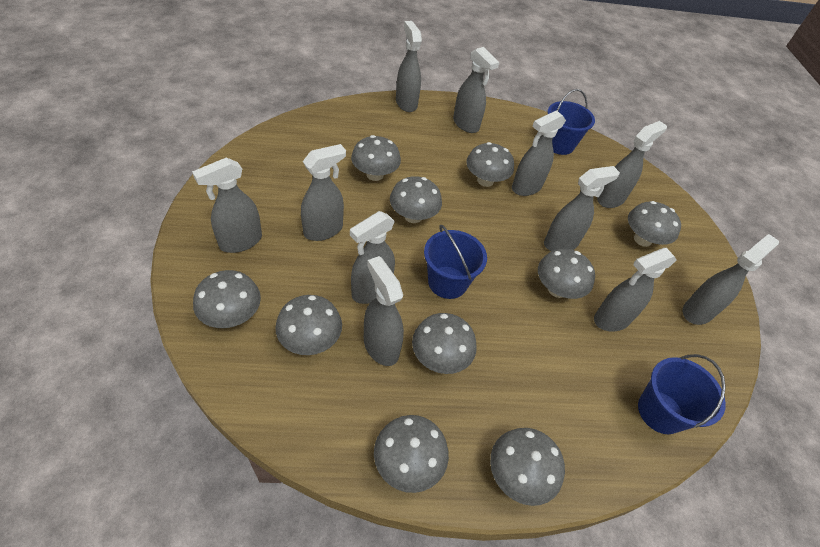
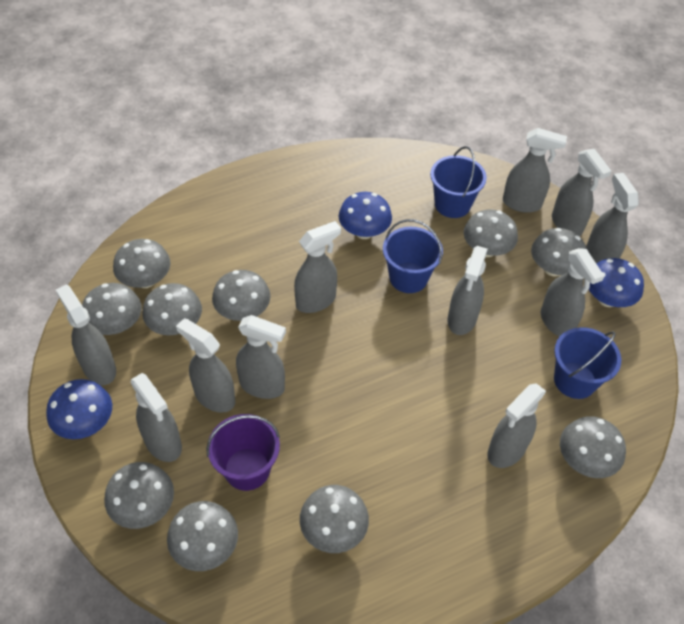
blue mushroom: 0 -> 3
purple bucket: 0 -> 1

